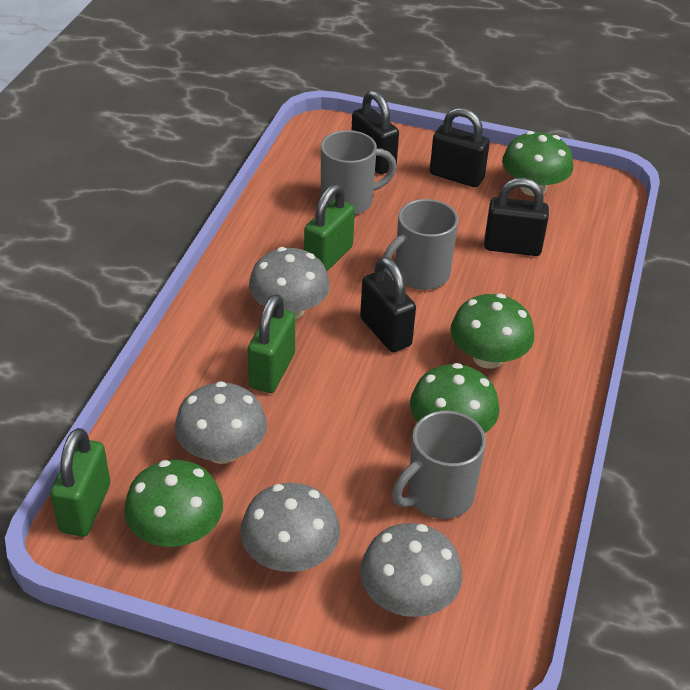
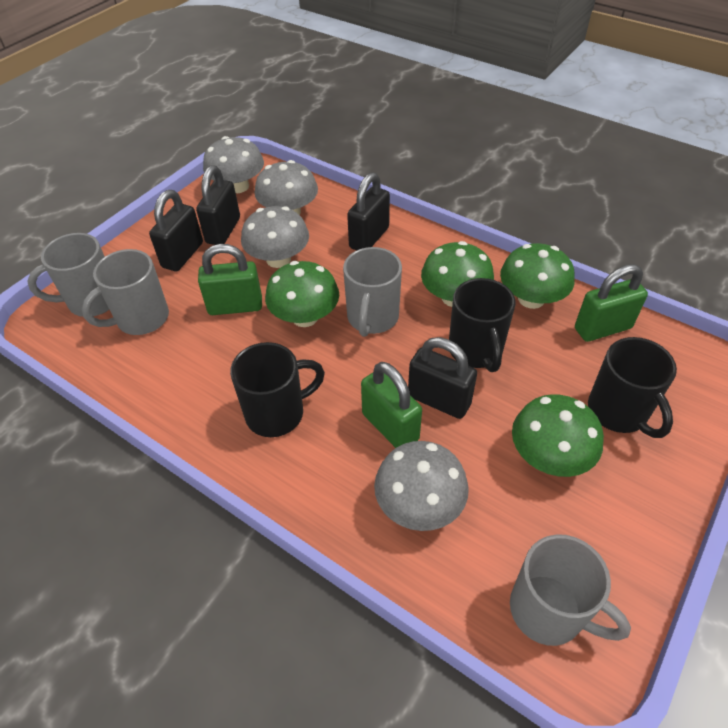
black mug: 0 -> 3
grey mug: 3 -> 4

